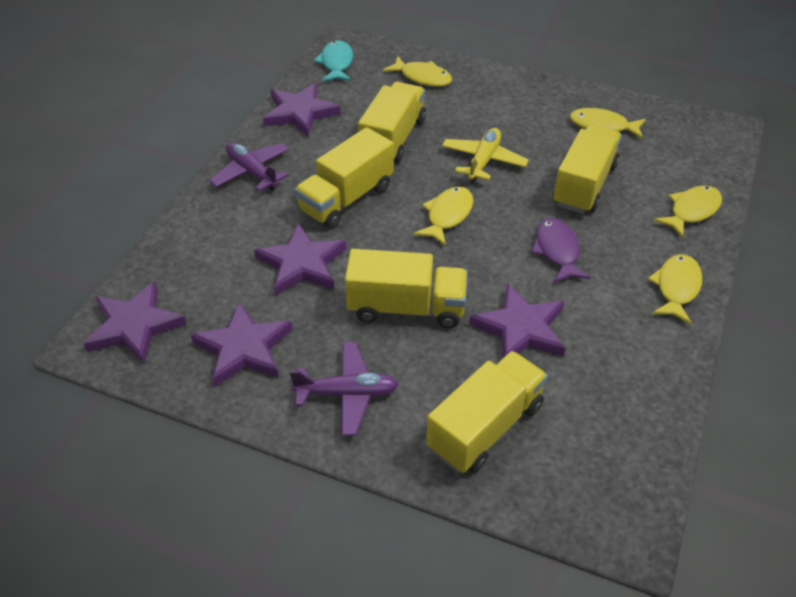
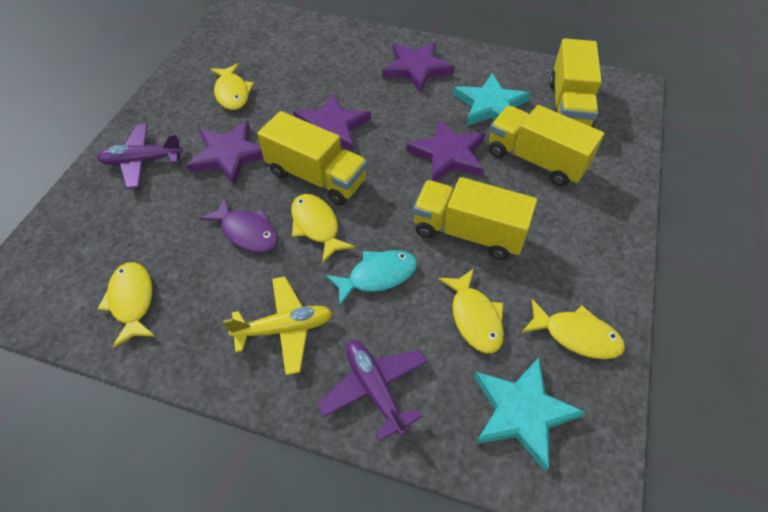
purple star: 5 -> 4
turquoise star: 0 -> 2
yellow truck: 5 -> 4

